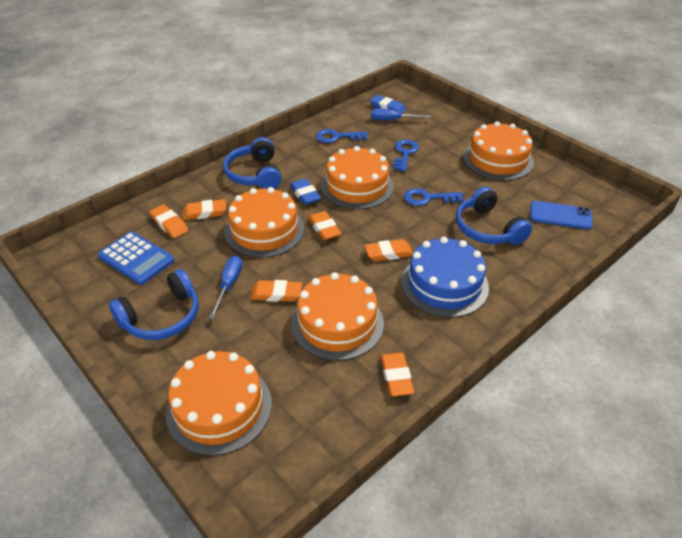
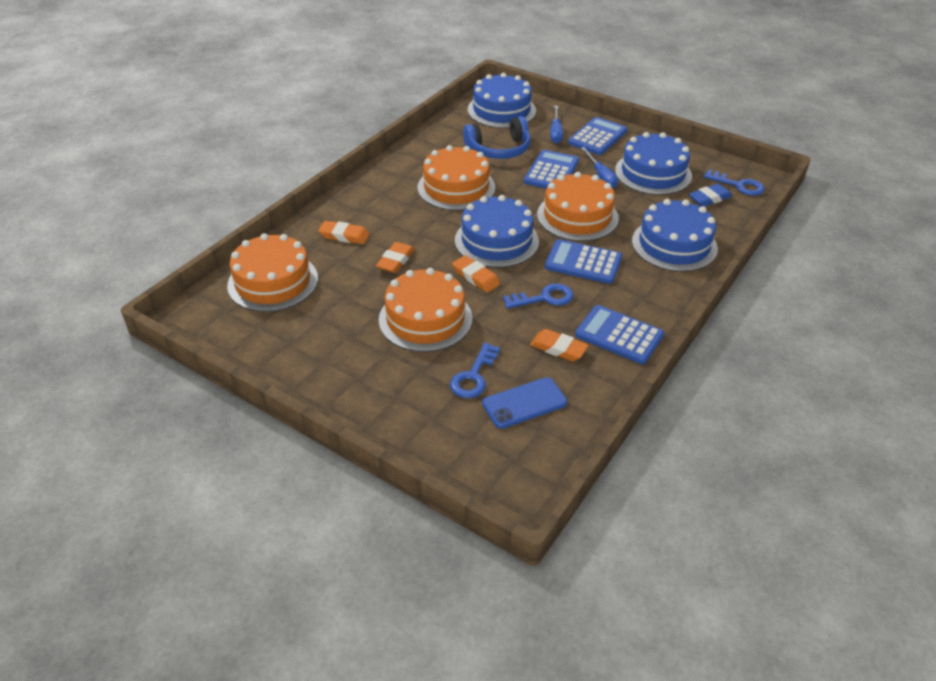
blue cake: 1 -> 4
blue calculator: 1 -> 4
blue eraser: 2 -> 1
blue headphones: 3 -> 1
orange cake: 5 -> 4
orange eraser: 6 -> 4

